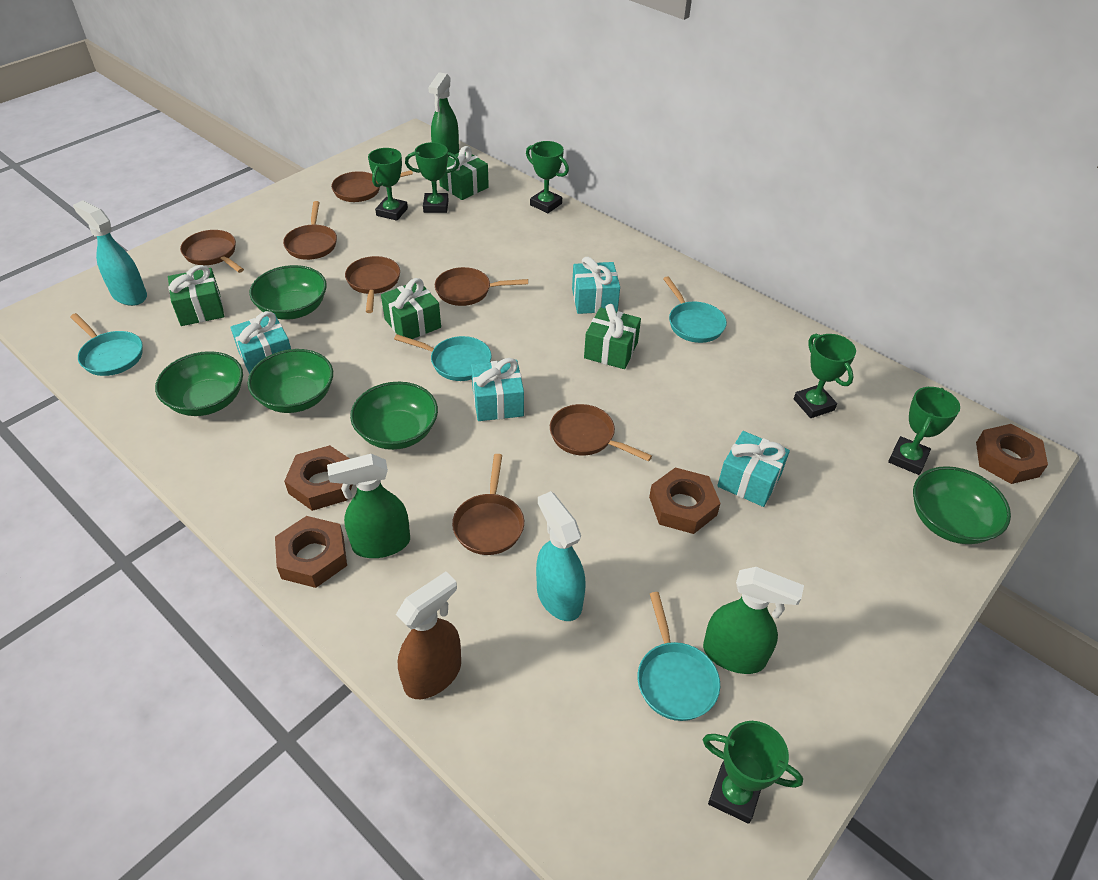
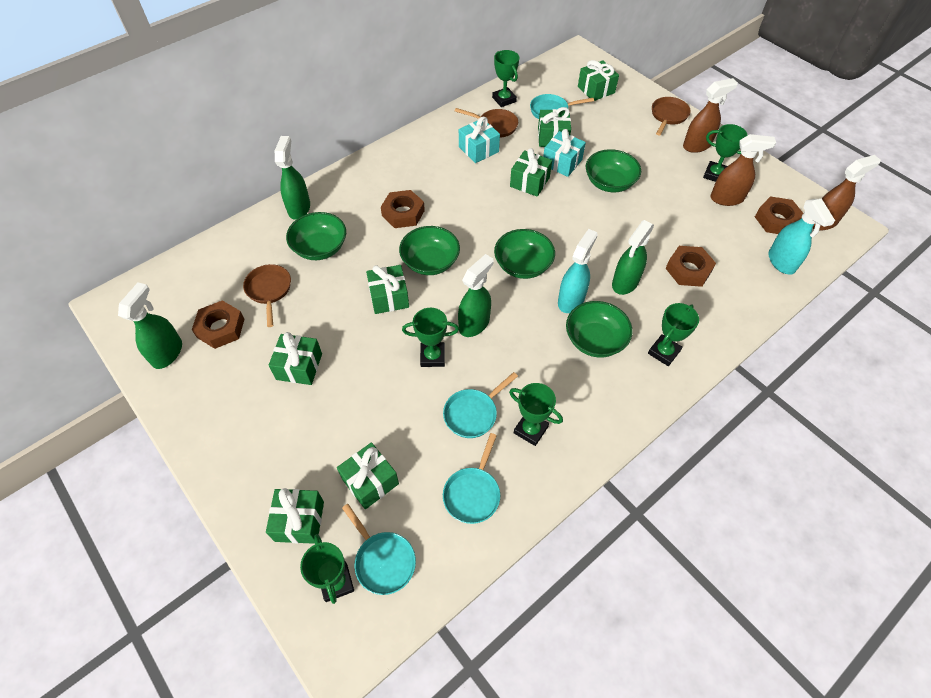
brown pan: 7 -> 3
brown spray bottle: 1 -> 3
green gift: 4 -> 7
green spray bottle: 3 -> 4
turquoise gift: 4 -> 2

